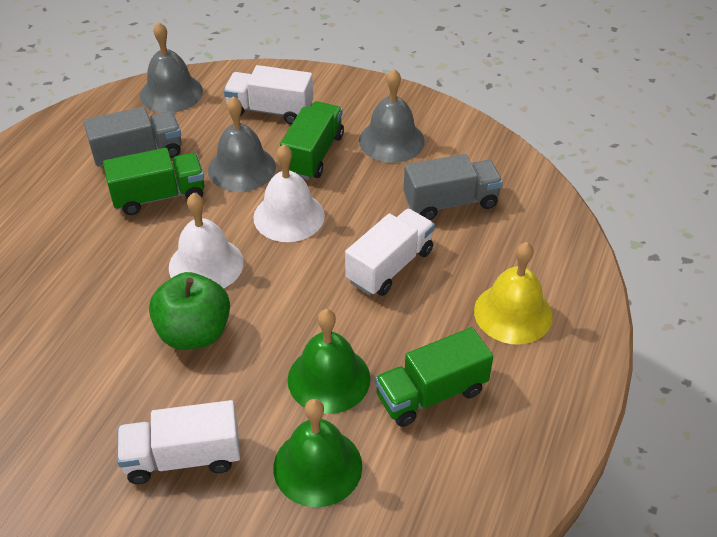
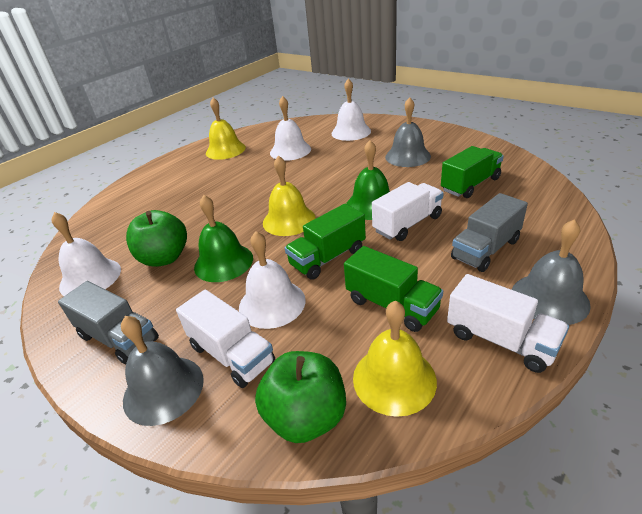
green apple: 1 -> 2
white bell: 2 -> 4
yellow bell: 1 -> 3

